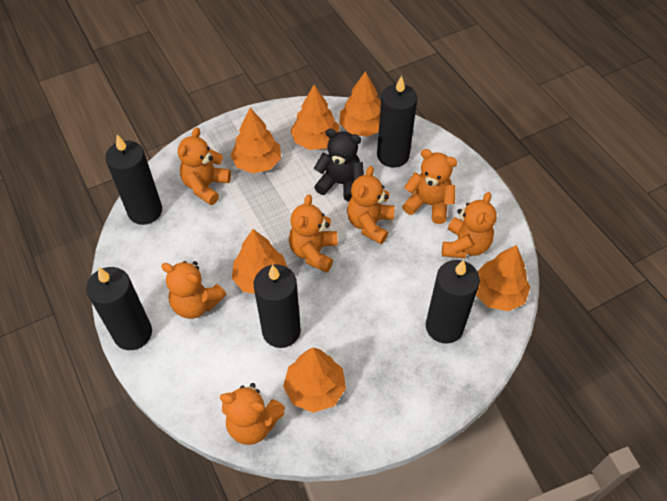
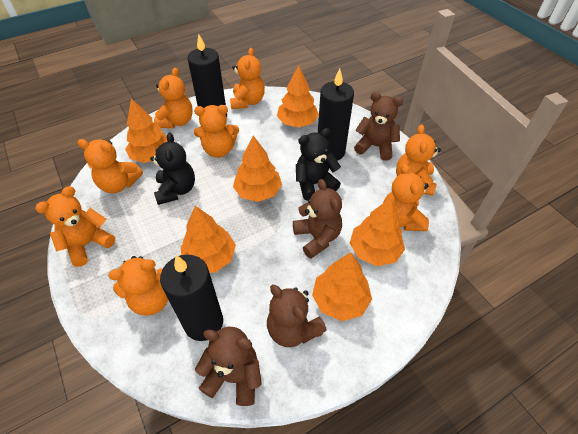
black candle: 5 -> 3
black teddy bear: 1 -> 2
brown teddy bear: 0 -> 4
orange teddy bear: 7 -> 8

